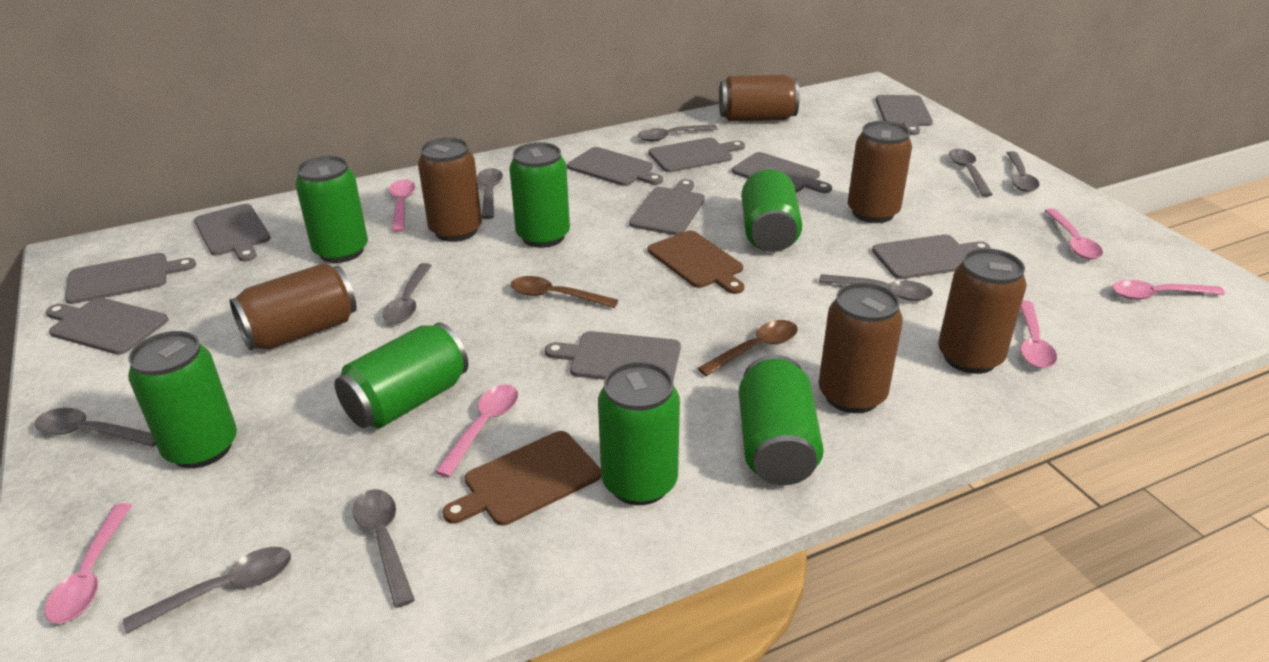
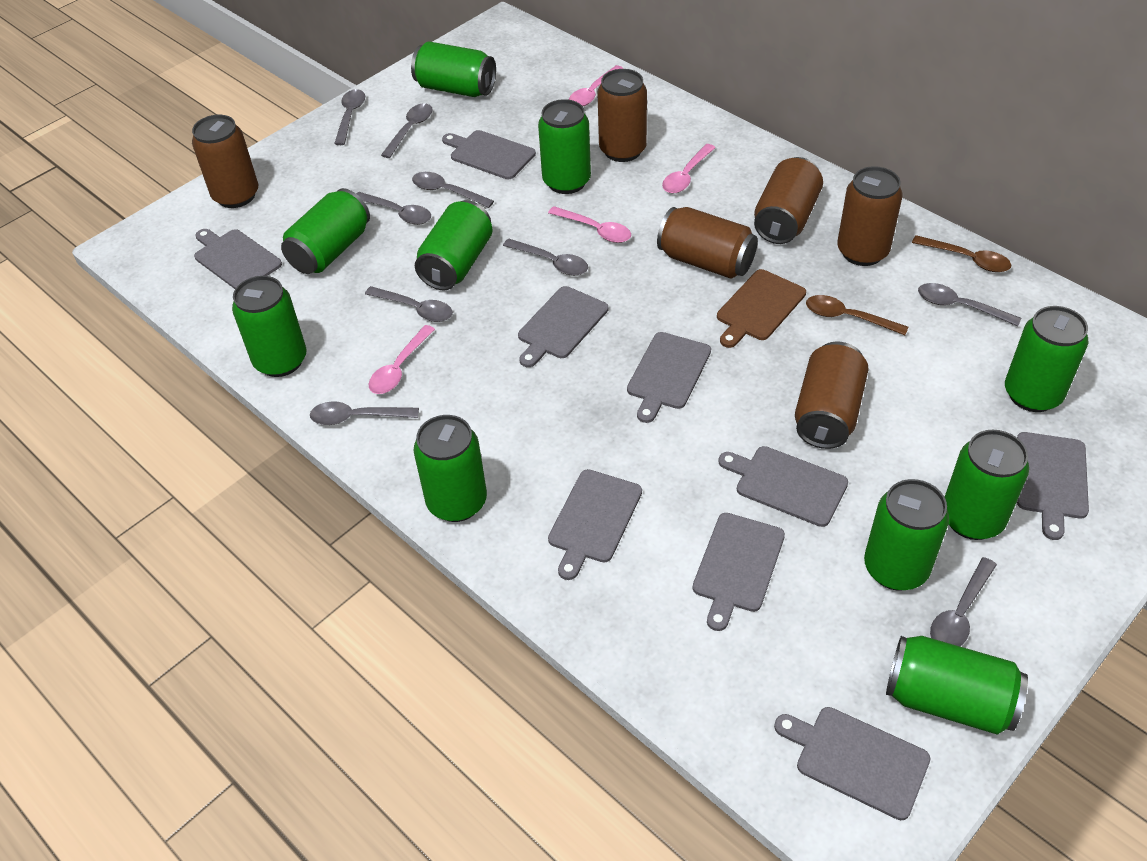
brown cutting board: 2 -> 1
green can: 7 -> 10
grey cutting board: 10 -> 9
pink spoon: 6 -> 4

